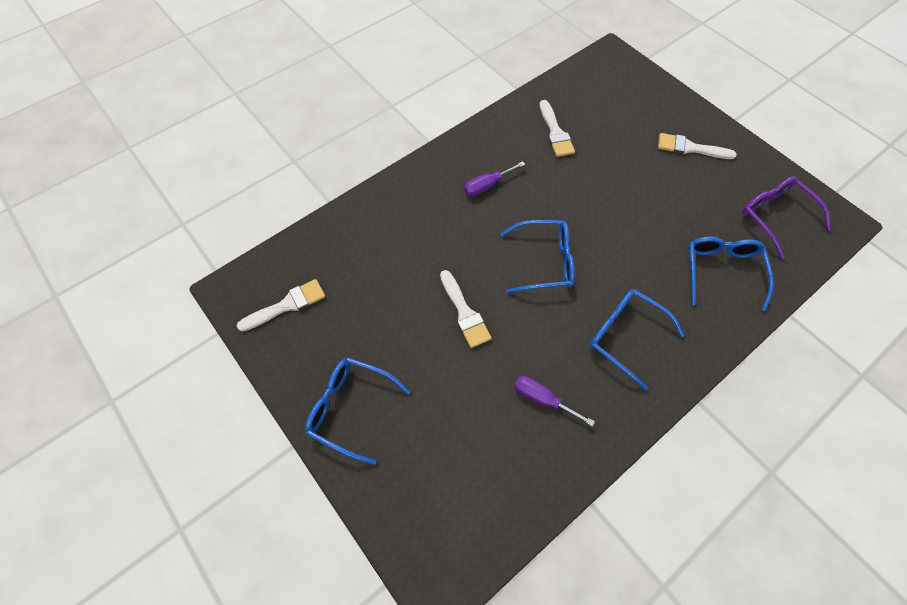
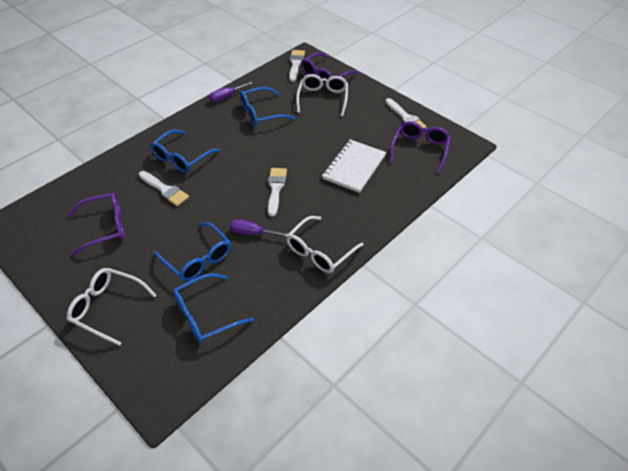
purple glasses: 1 -> 3
white glasses: 0 -> 3
white notebook: 0 -> 1

